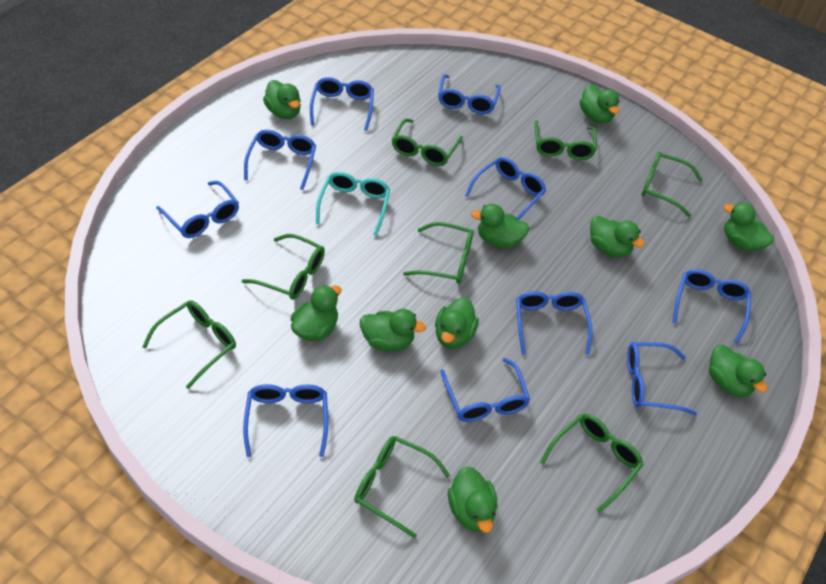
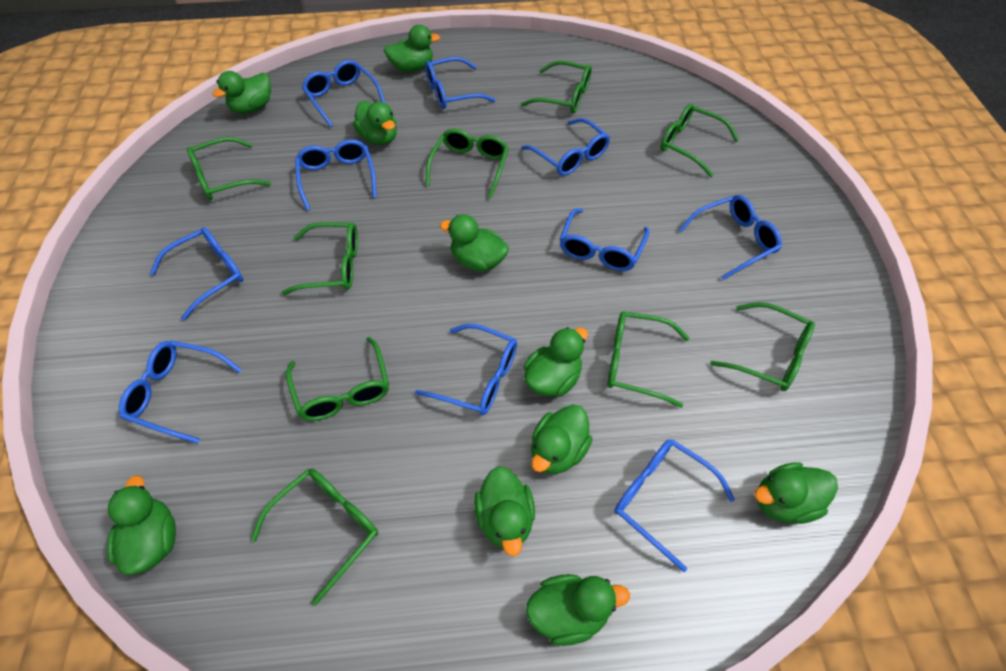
green glasses: 8 -> 9
turquoise glasses: 1 -> 0

